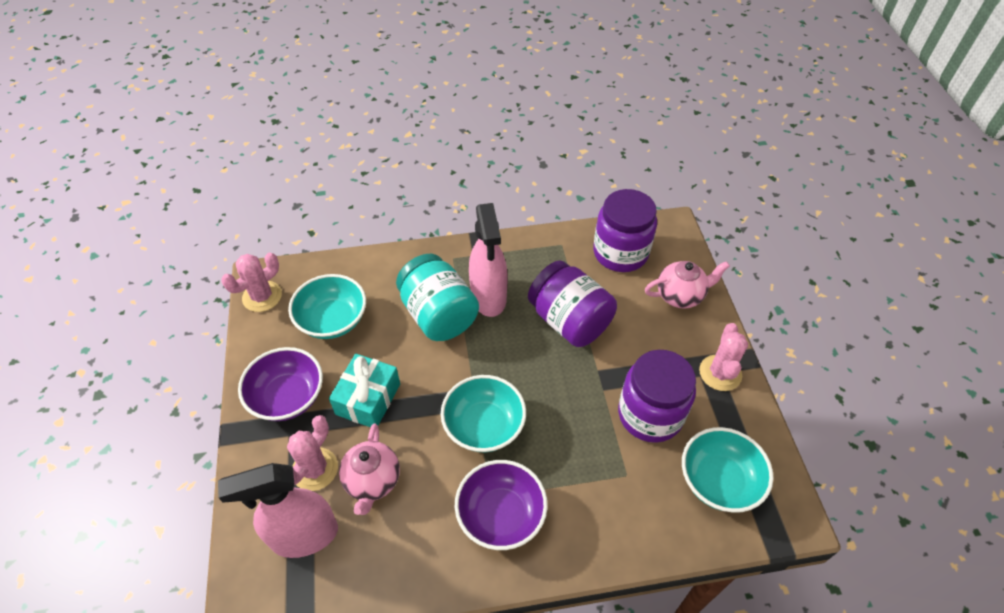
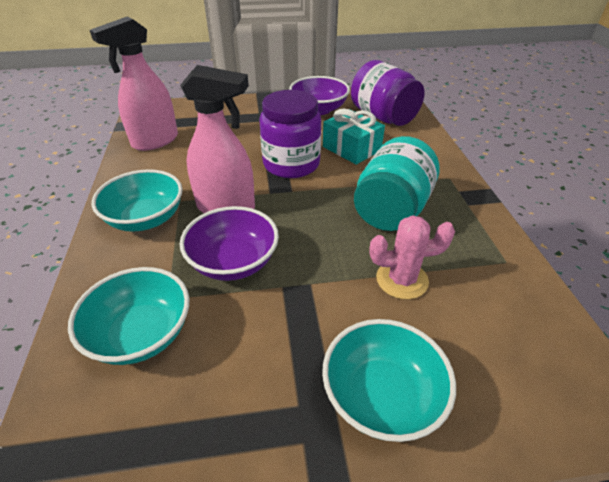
pink cactus: 3 -> 1
pink teapot: 2 -> 0
purple jar: 3 -> 2

